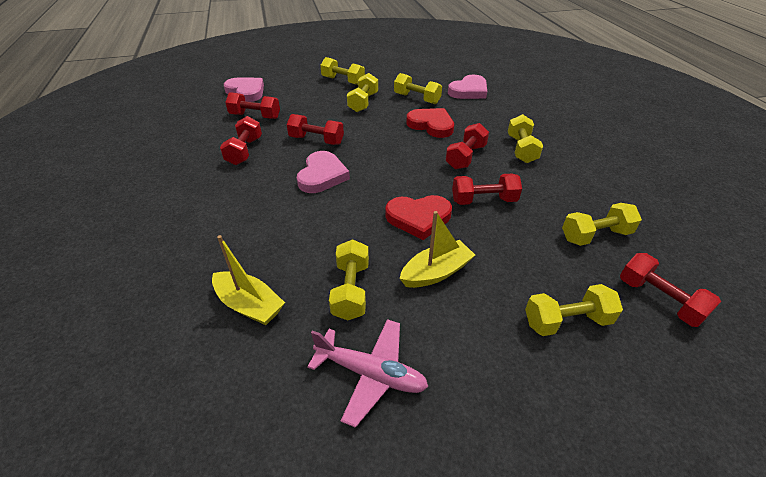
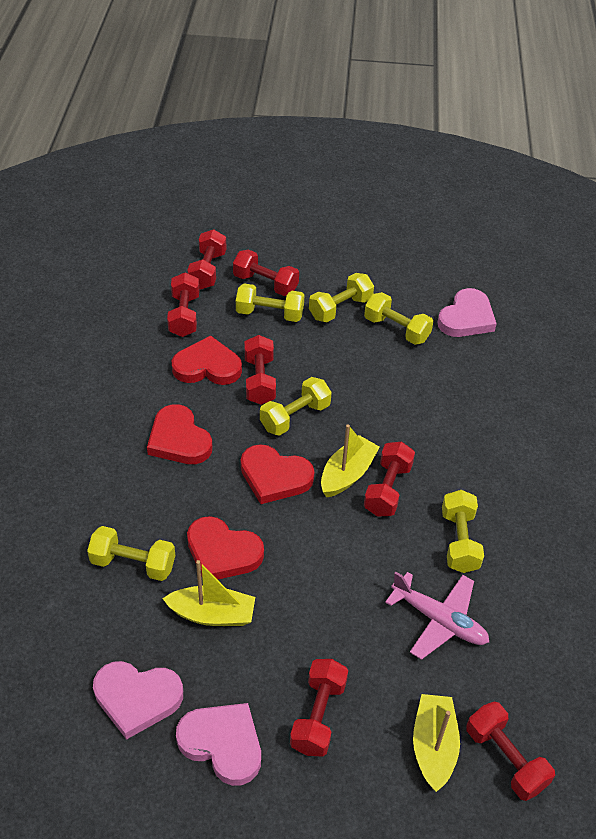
red dumbbell: 6 -> 7
red heart: 2 -> 4
yellow boat: 2 -> 3
yellow dumbbell: 7 -> 6

